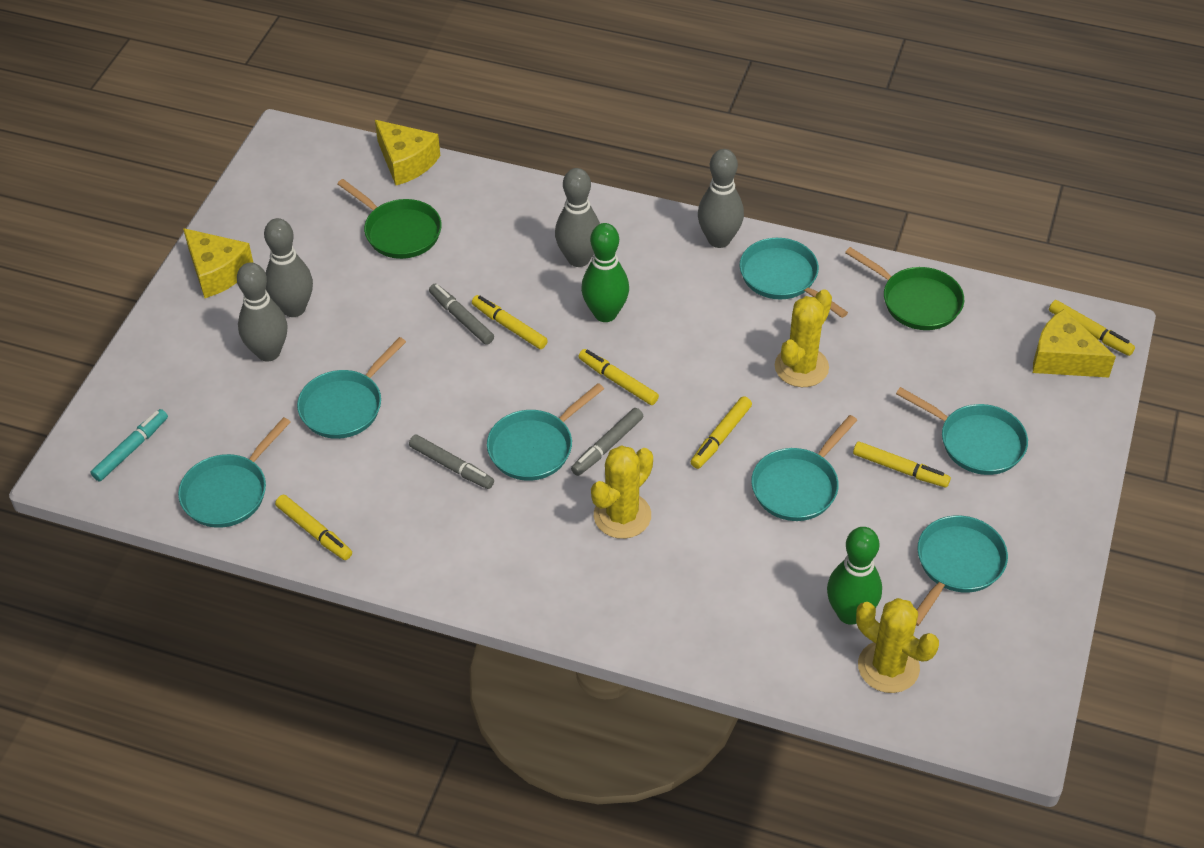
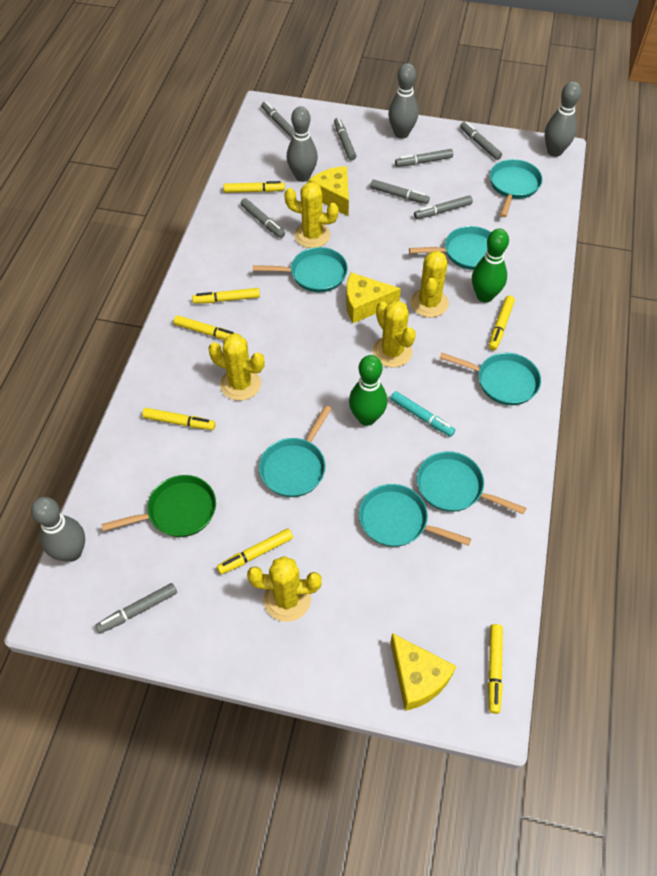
green pan: 2 -> 1
grey marker: 3 -> 8
yellow cactus: 3 -> 5
yellow marker: 6 -> 7

